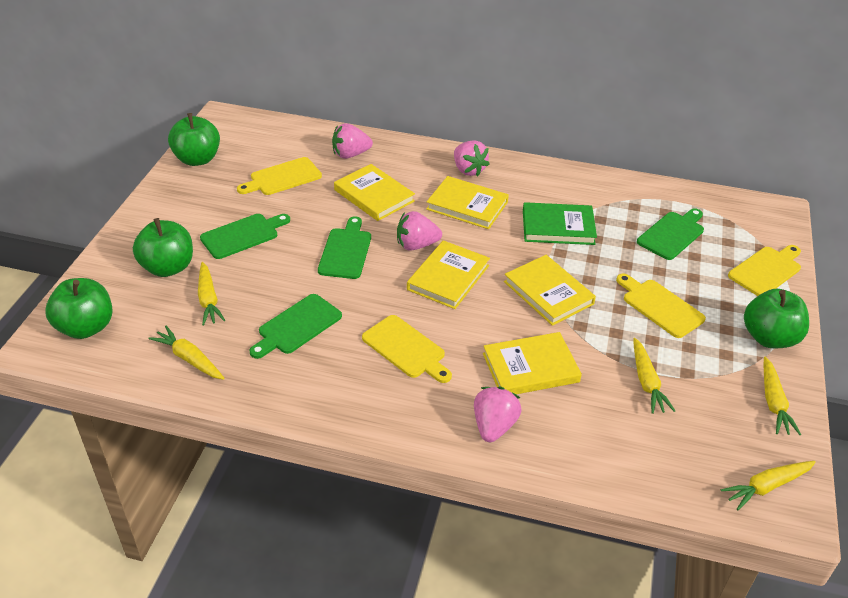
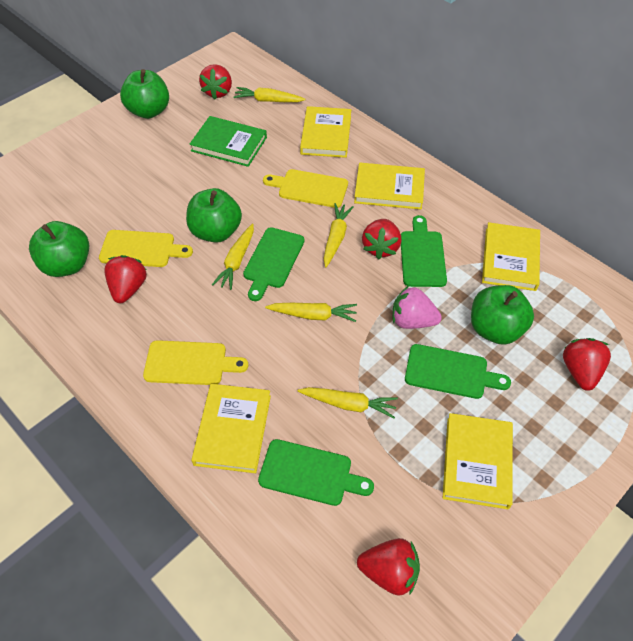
pink strawberry: 4 -> 1
red strawberry: 0 -> 5
yellow cutting board: 4 -> 3

